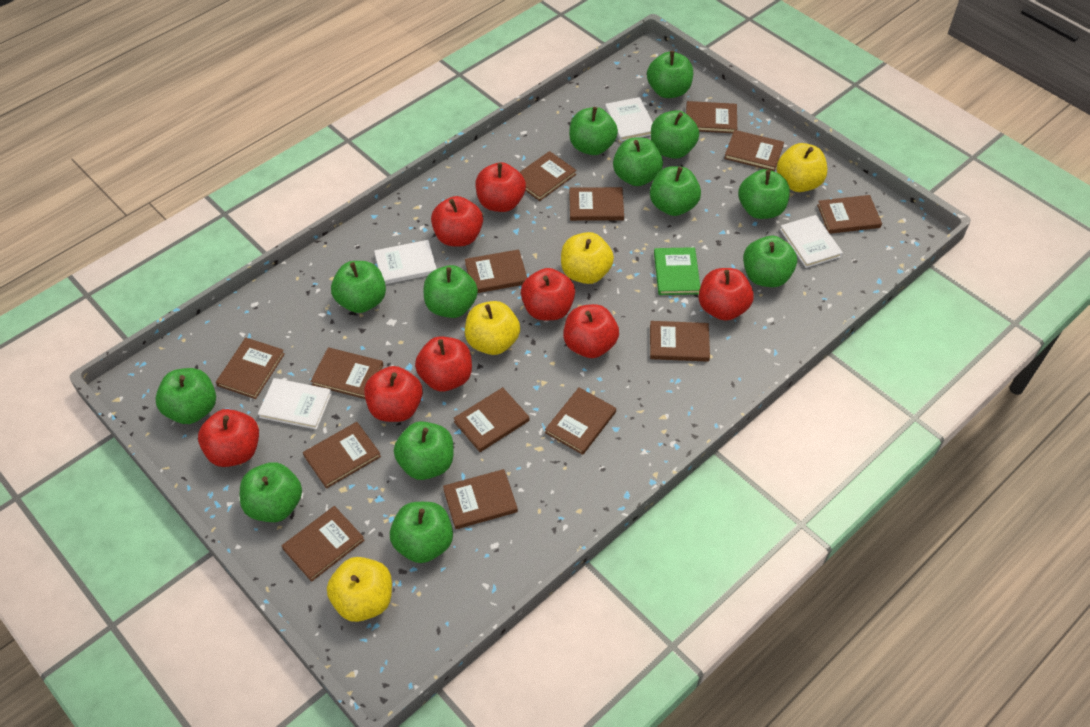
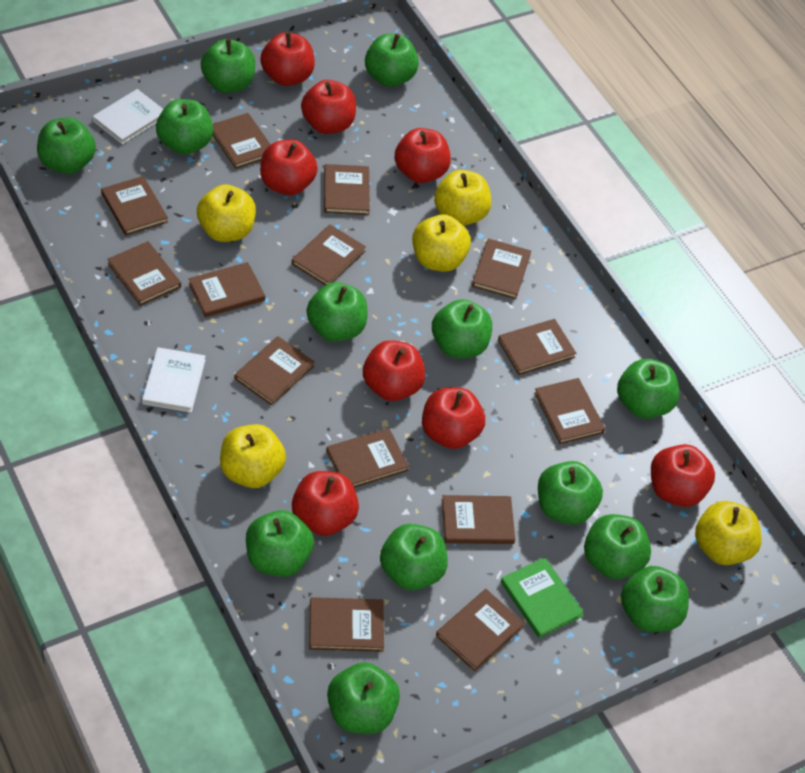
white book: 4 -> 2
yellow apple: 4 -> 5

